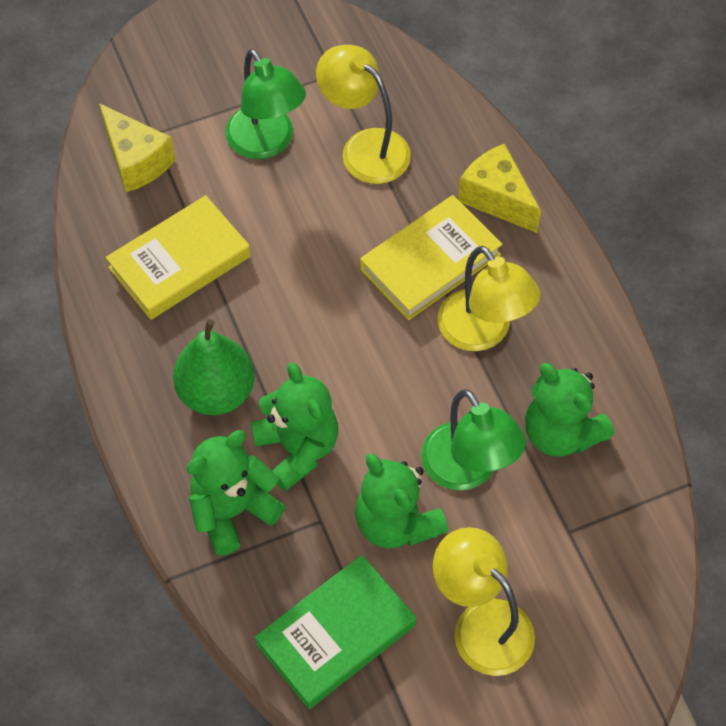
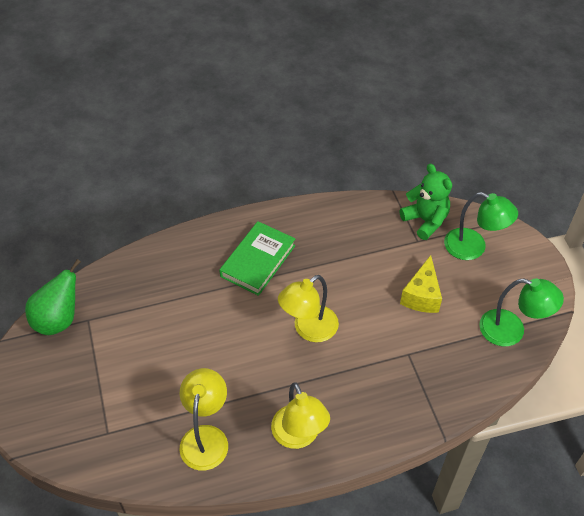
green teddy bear: 4 -> 1
yellow book: 2 -> 0
yellow cheese: 2 -> 1

